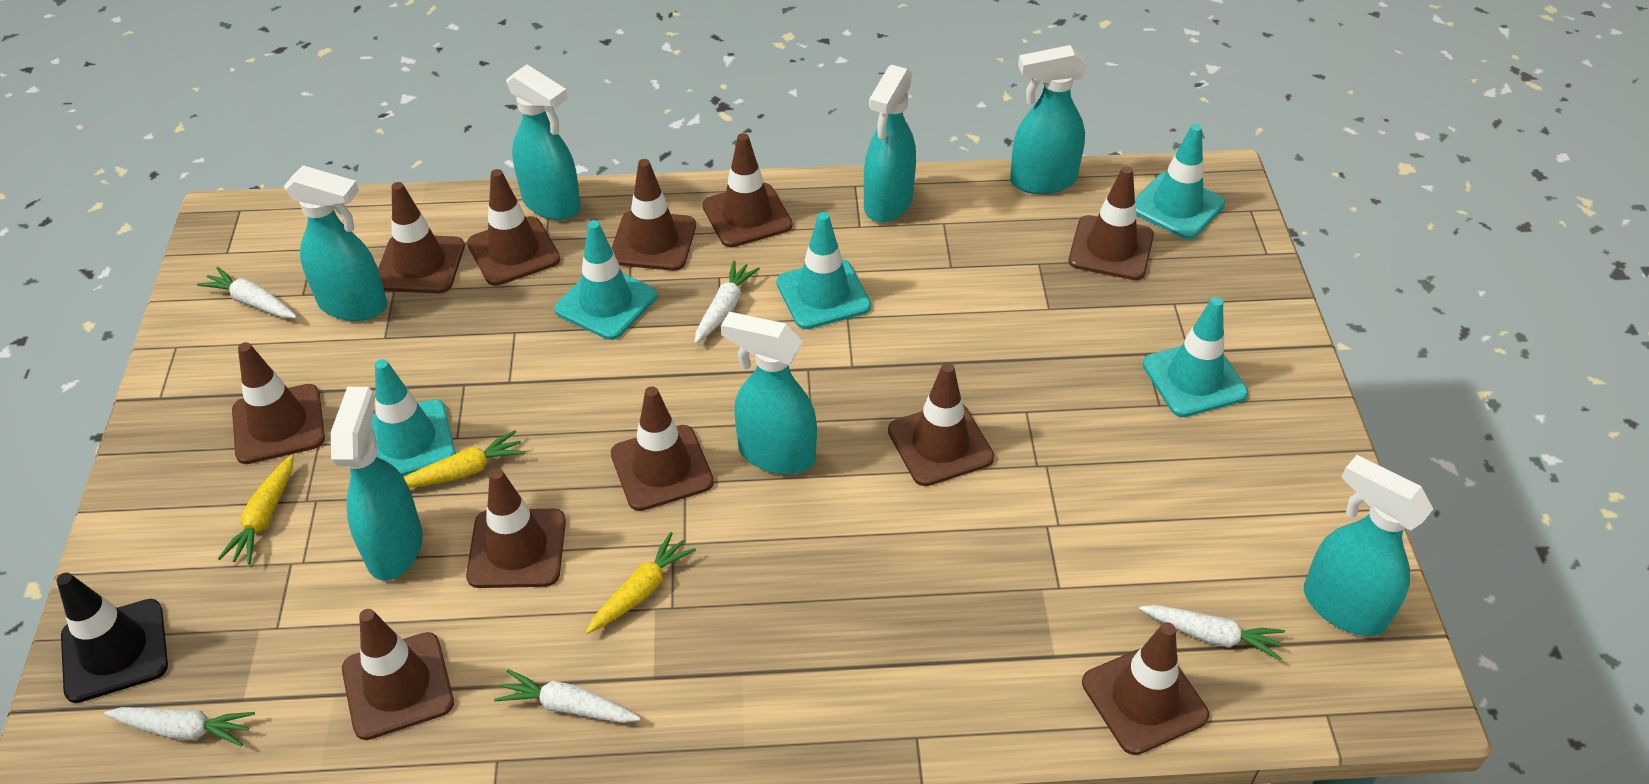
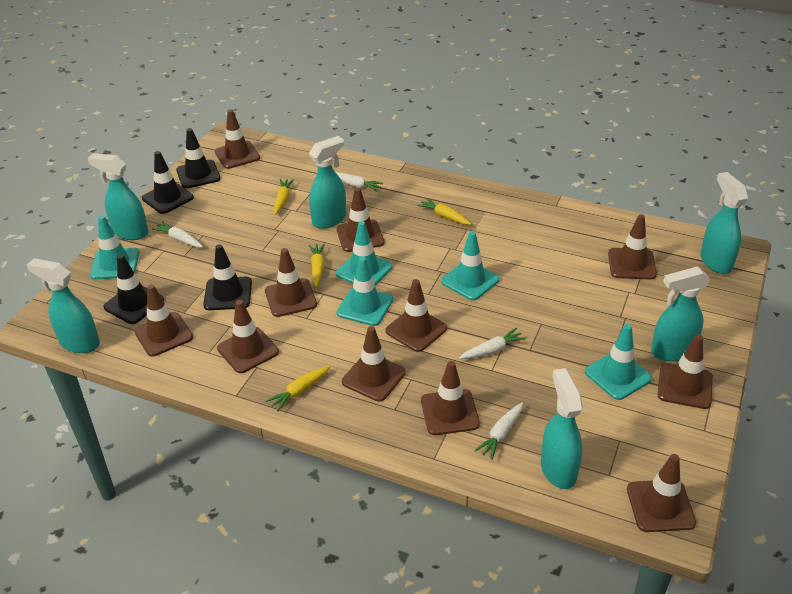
black traffic cone: 1 -> 4
turquoise spray bottle: 7 -> 6
white carrot: 5 -> 4
yellow carrot: 3 -> 4

